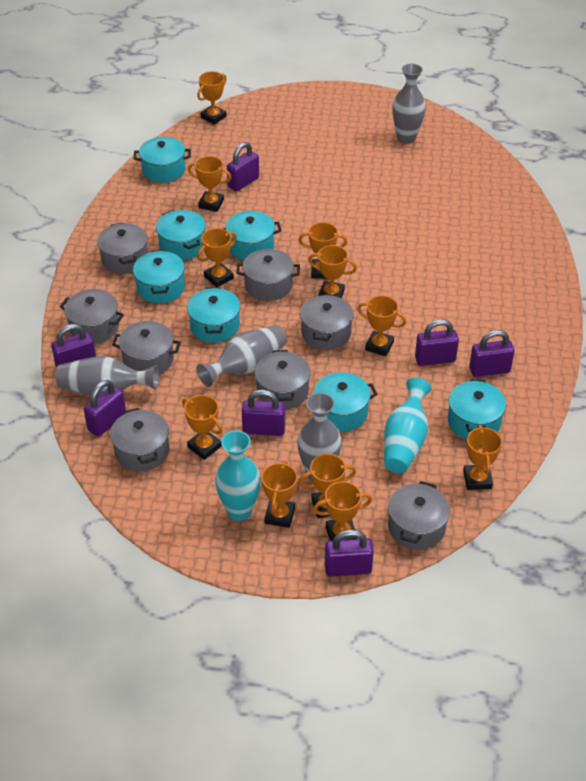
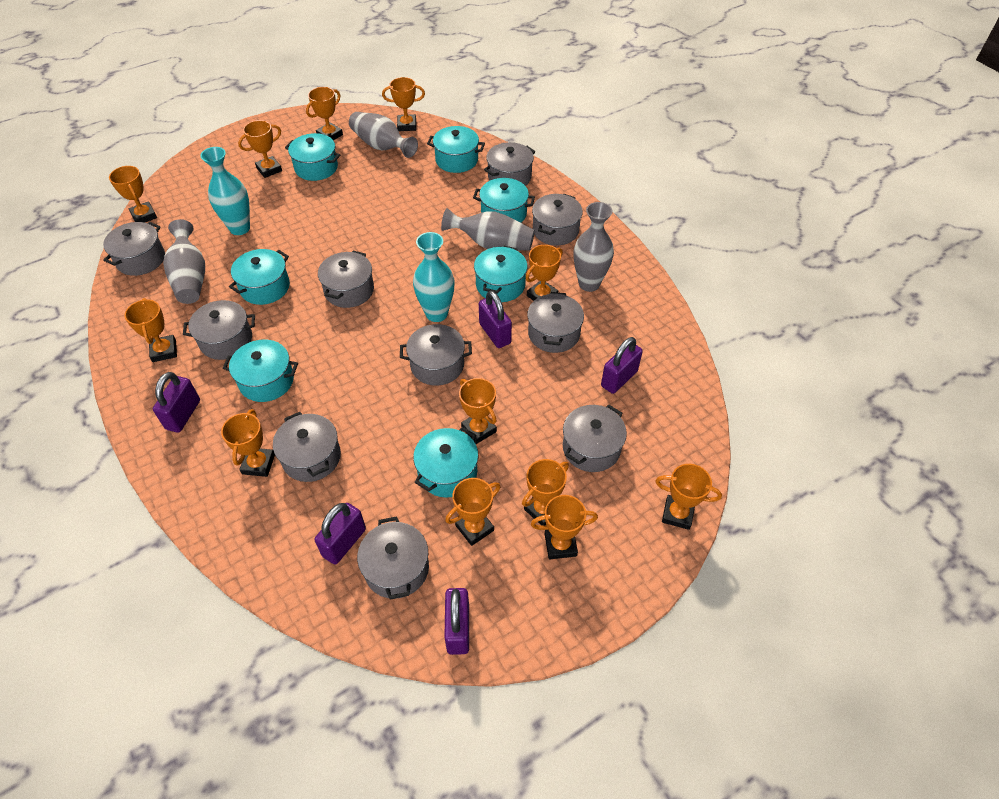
grey pot: 8 -> 10
orange trophy: 11 -> 12
purple padlock: 7 -> 5

